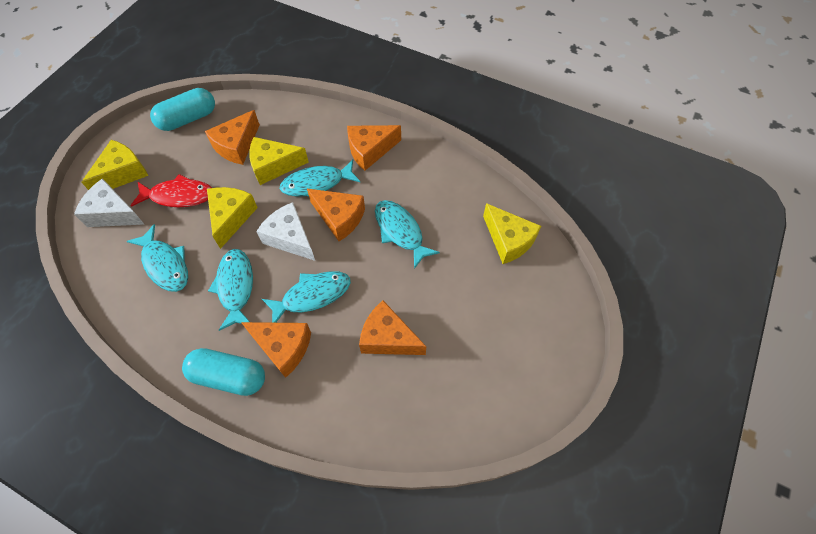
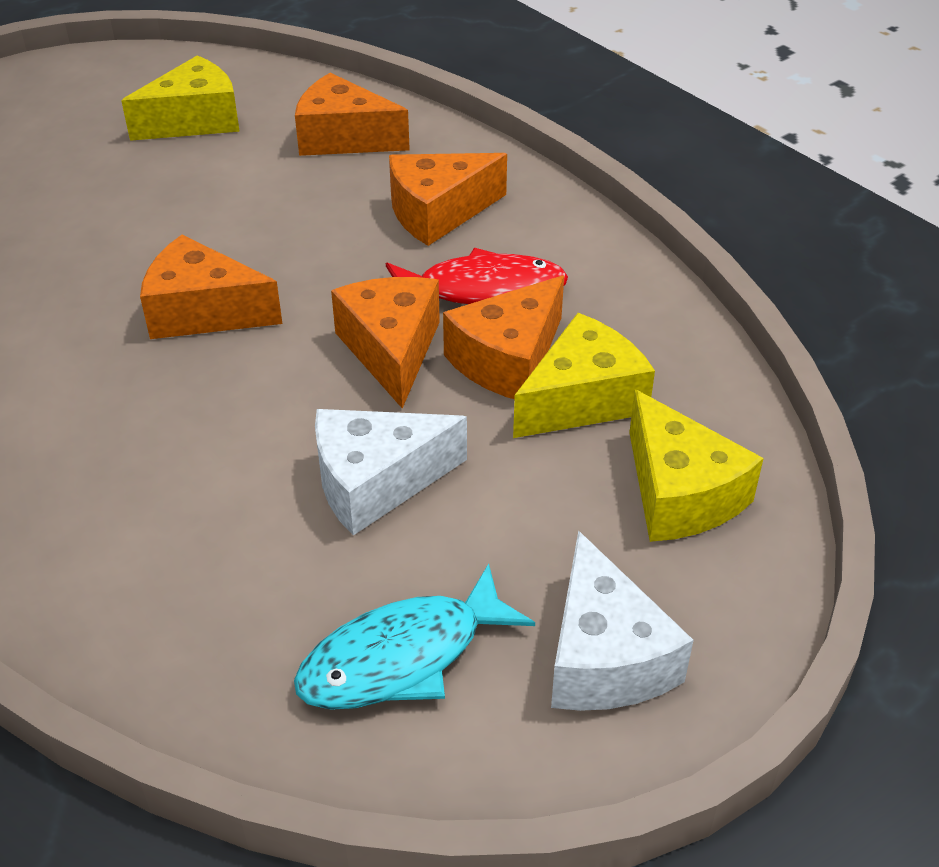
turquoise capsule: 2 -> 0
turquoise fish: 5 -> 1
yellow cheese: 4 -> 3

